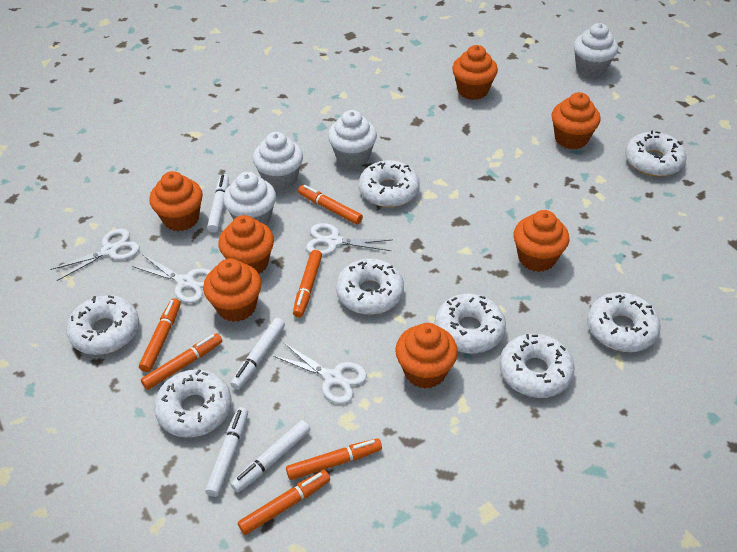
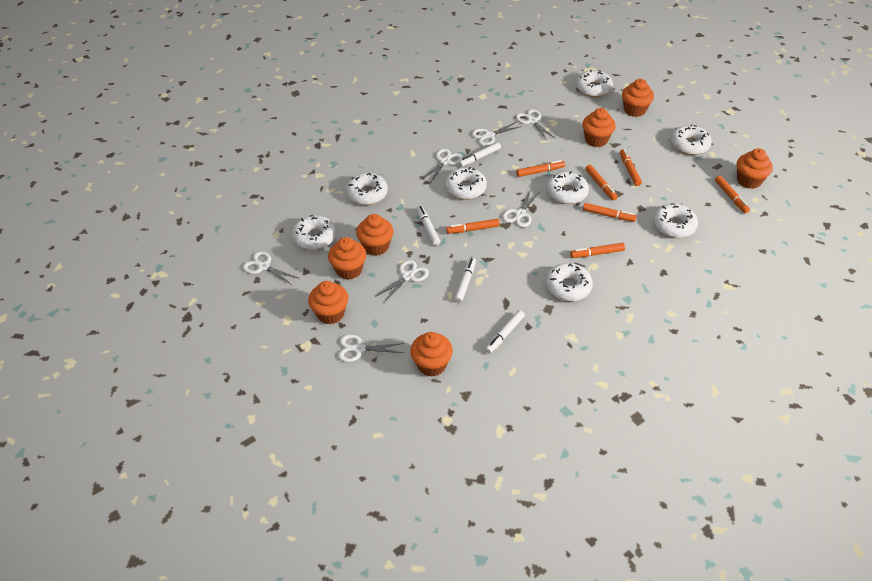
orange marker: 6 -> 7
white cupcake: 4 -> 0
white scissors: 4 -> 7

